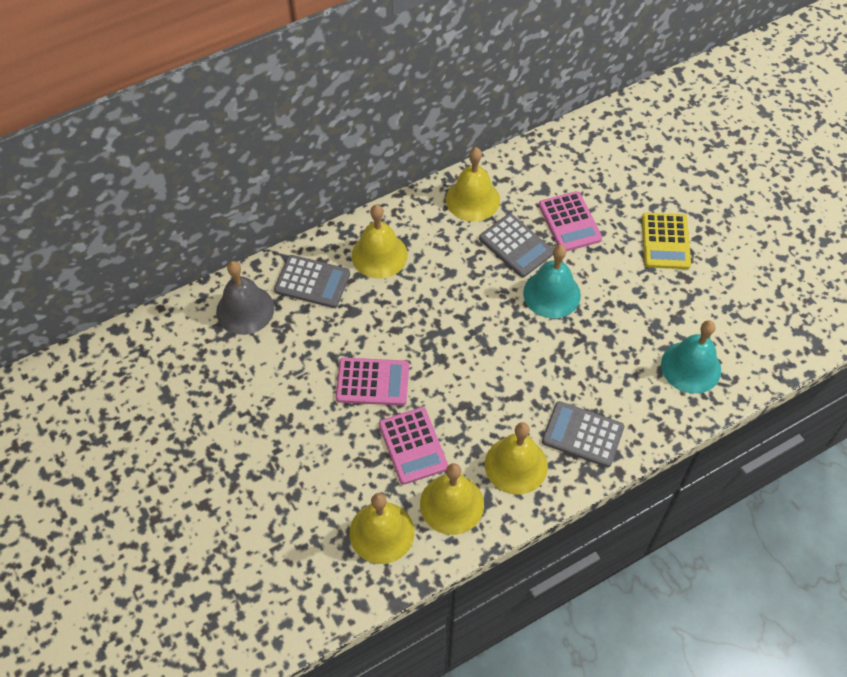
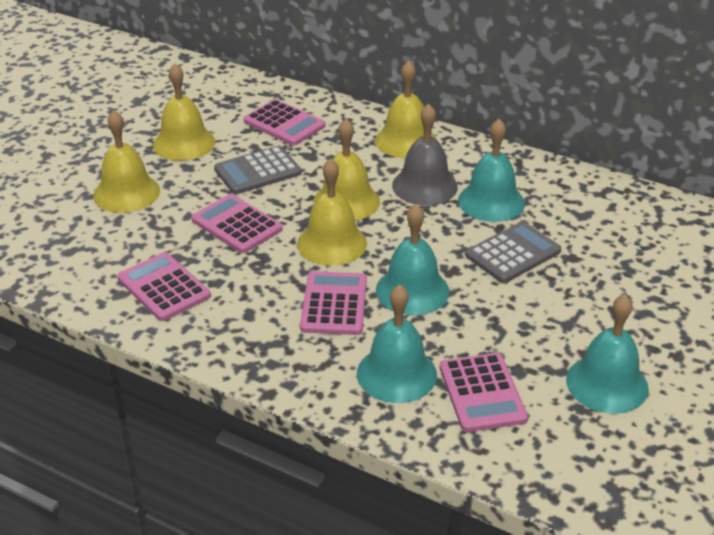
grey calculator: 3 -> 2
pink calculator: 3 -> 5
turquoise bell: 2 -> 4
yellow calculator: 1 -> 0

